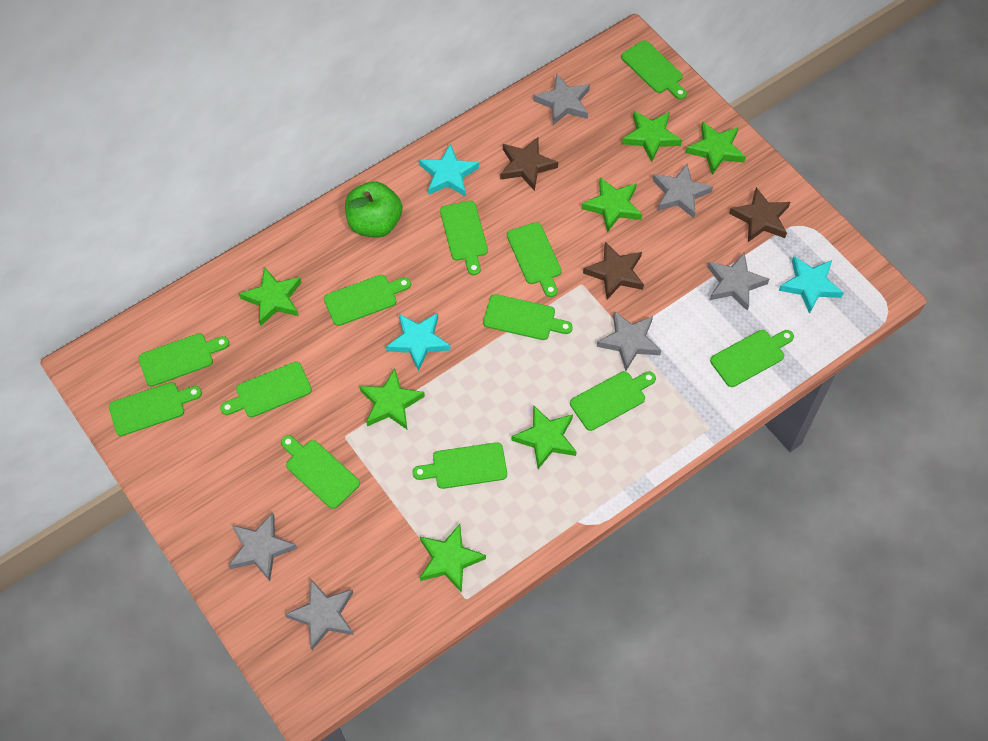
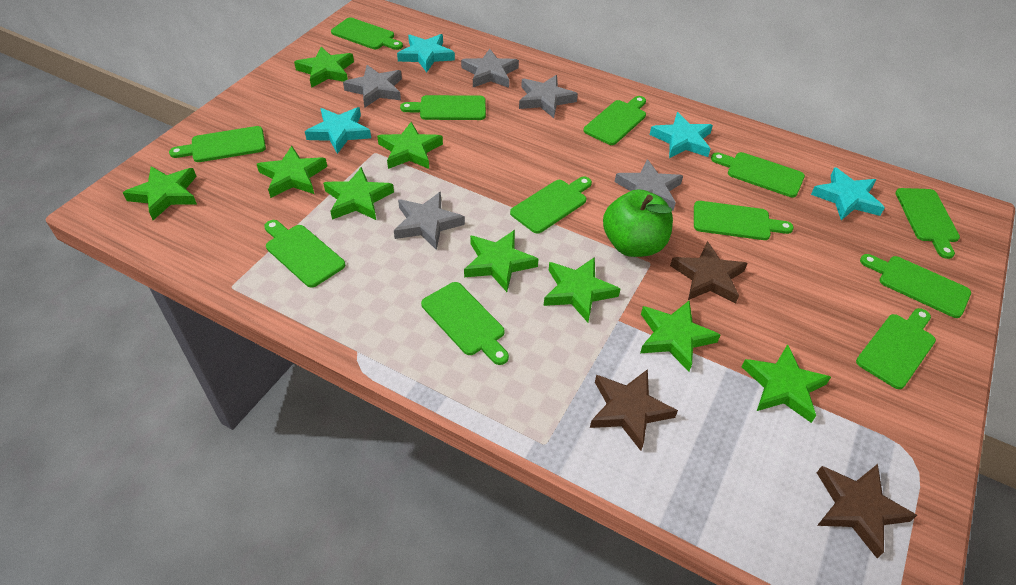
green star: 7 -> 9
grey star: 6 -> 5
turquoise star: 3 -> 4

